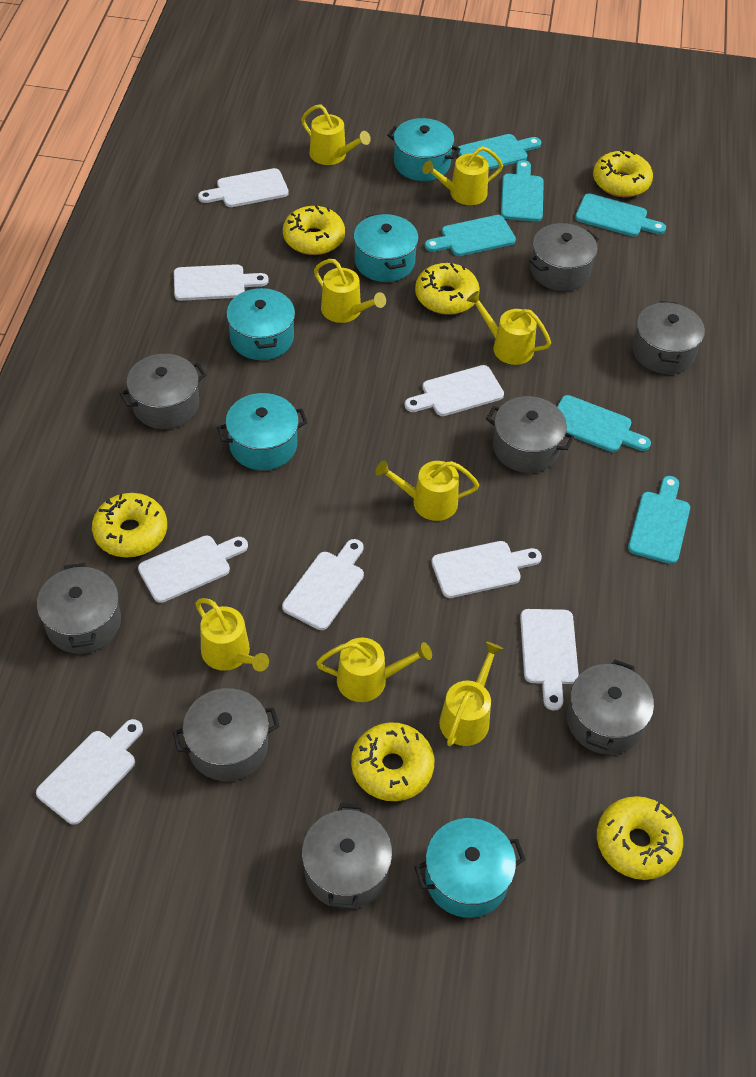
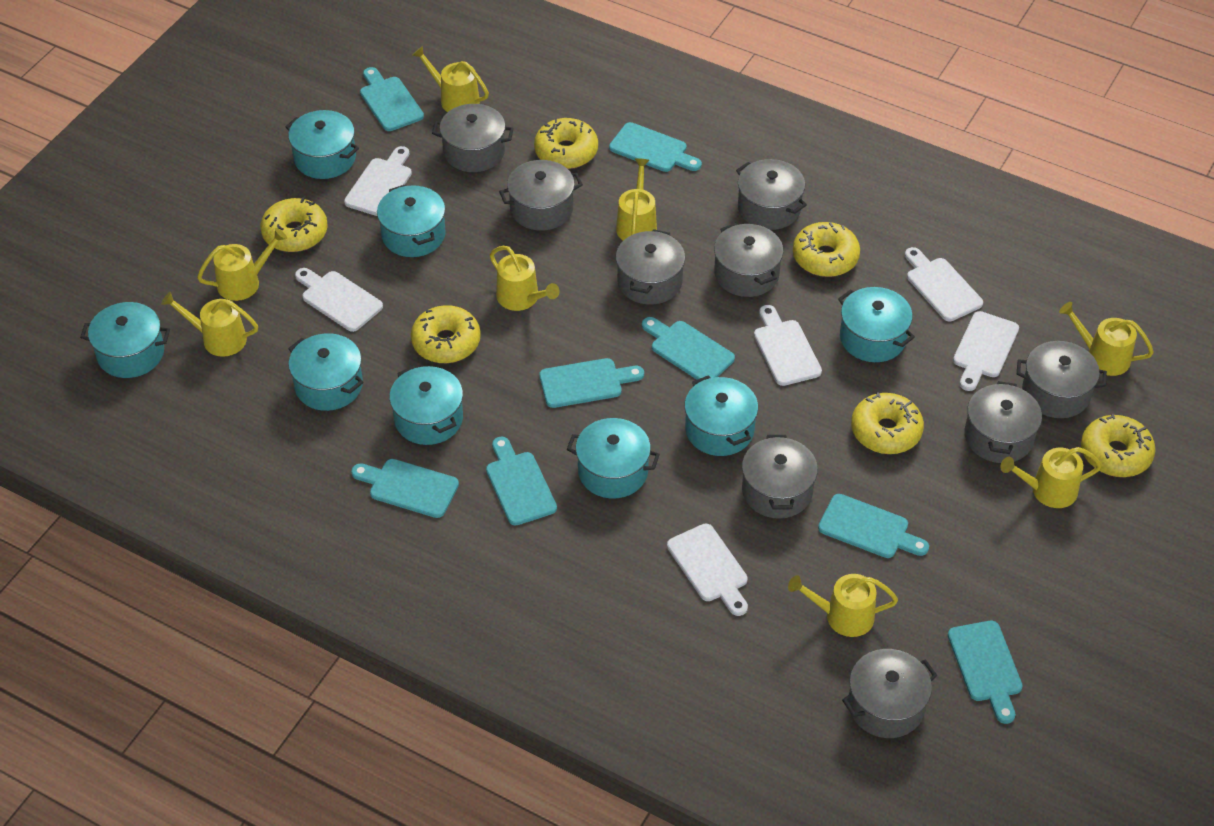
grey pot: 8 -> 9
turquoise cutting board: 6 -> 8
turquoise pot: 5 -> 8
white cutting board: 8 -> 6

